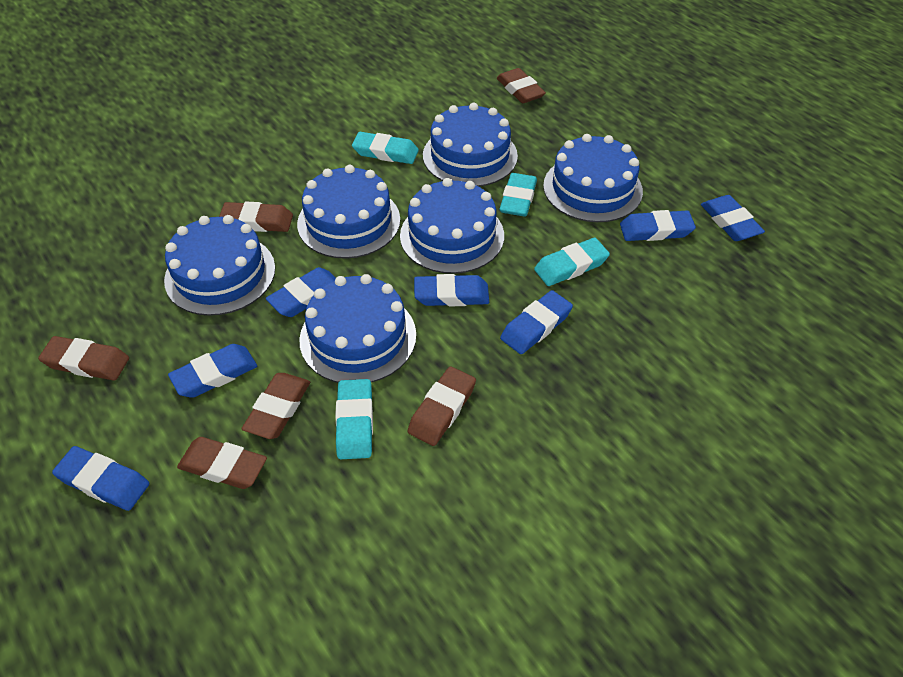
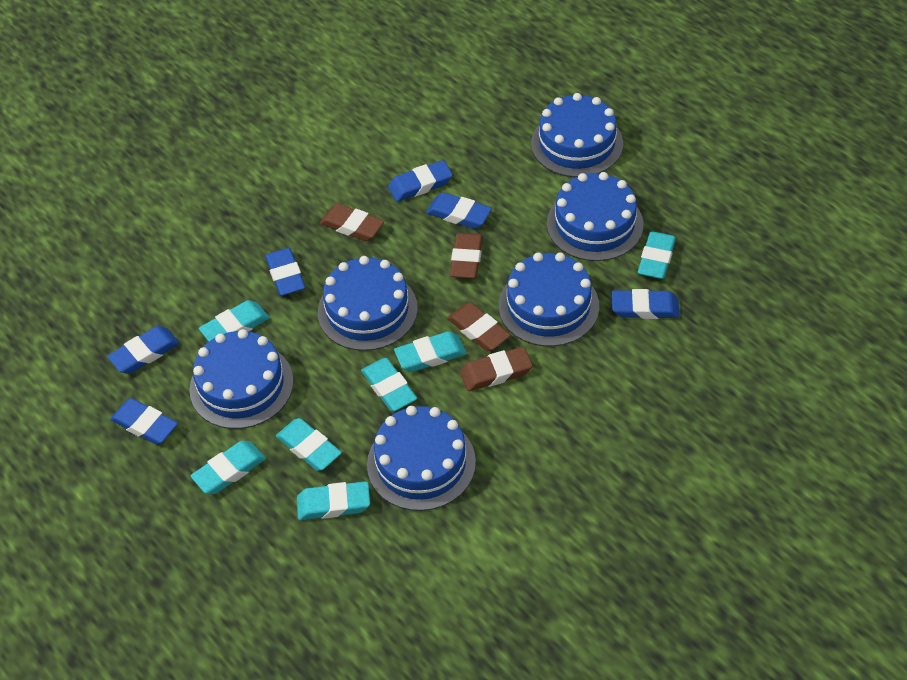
blue eraser: 7 -> 6
brown eraser: 6 -> 4
turquoise eraser: 4 -> 7

